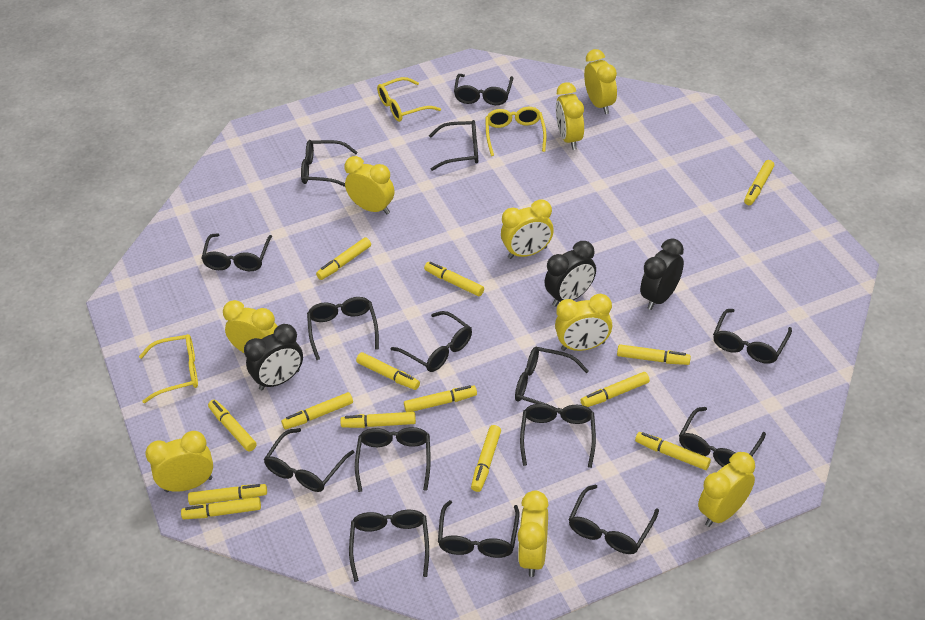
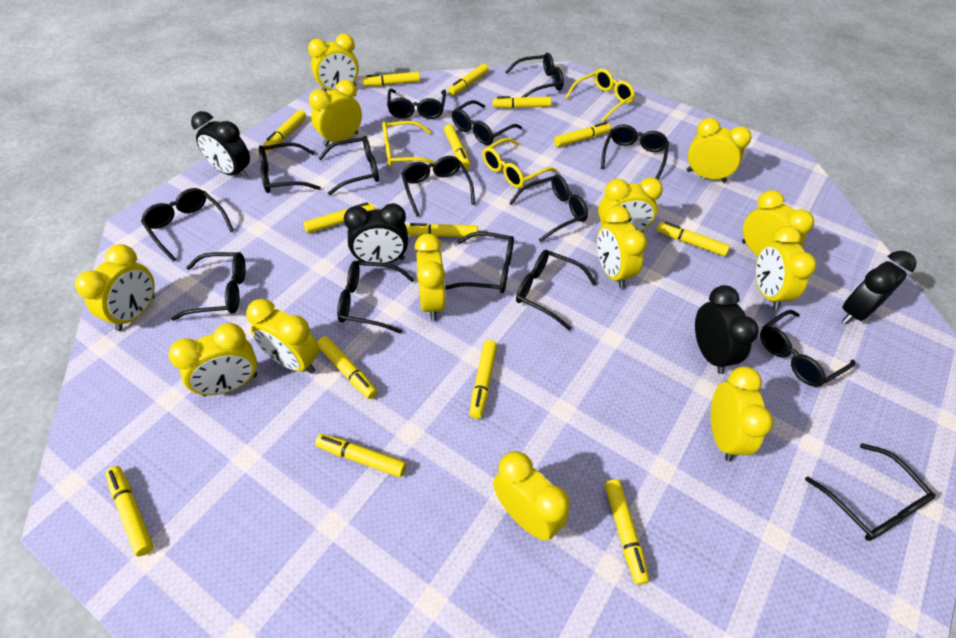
black clock: 3 -> 4
yellow clock: 9 -> 13

